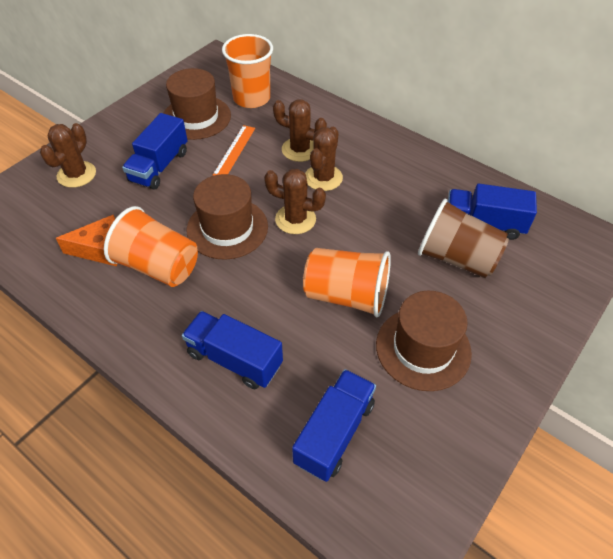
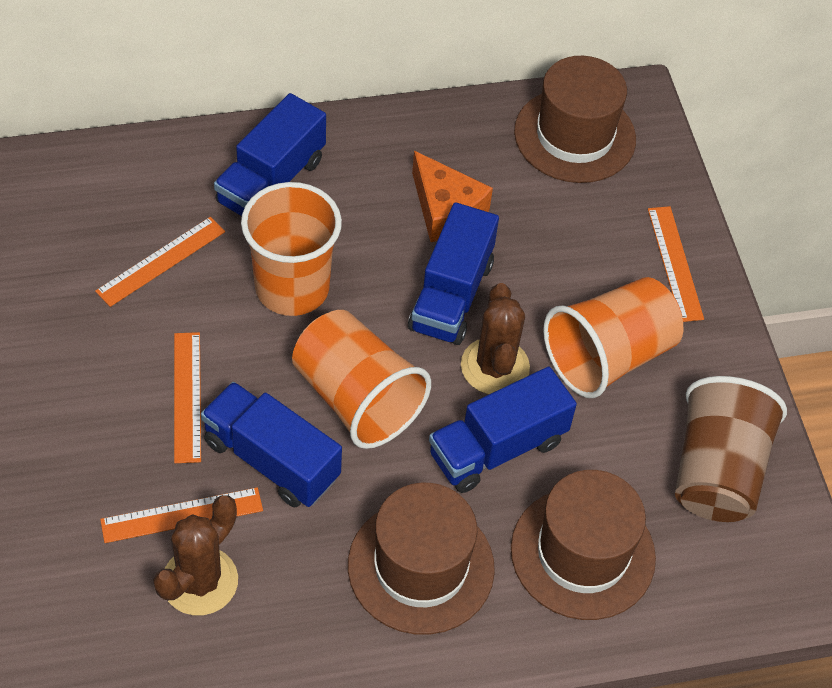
brown cactus: 4 -> 2
orange ruler: 1 -> 4

